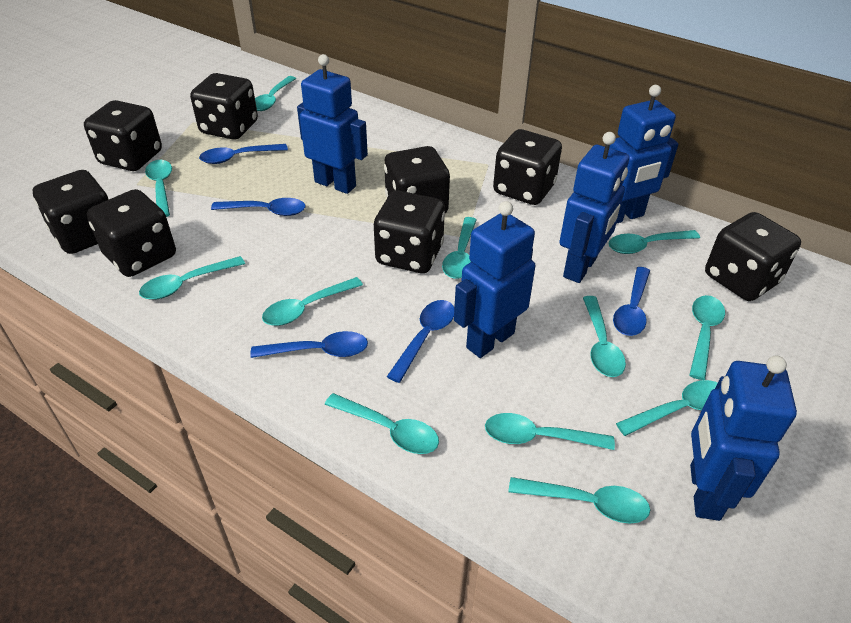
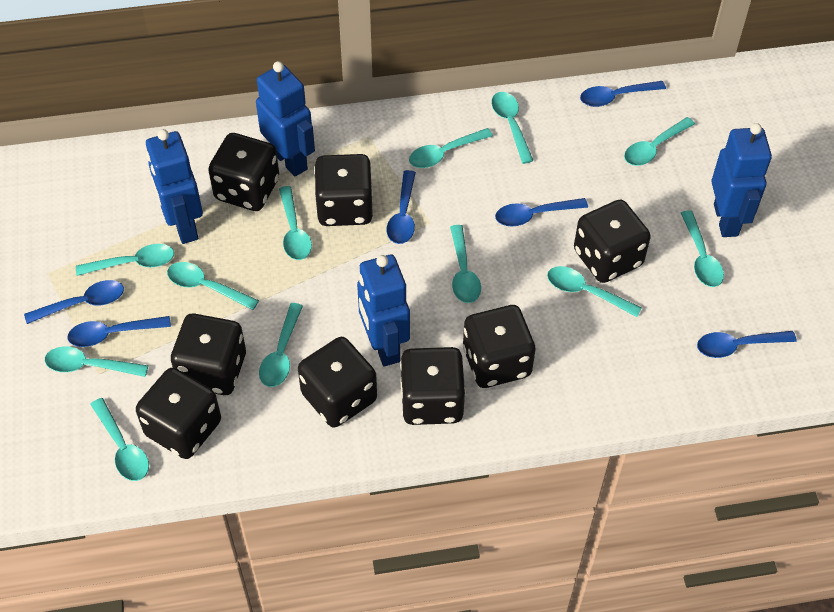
blue robot: 5 -> 4
blue spoon: 5 -> 6

